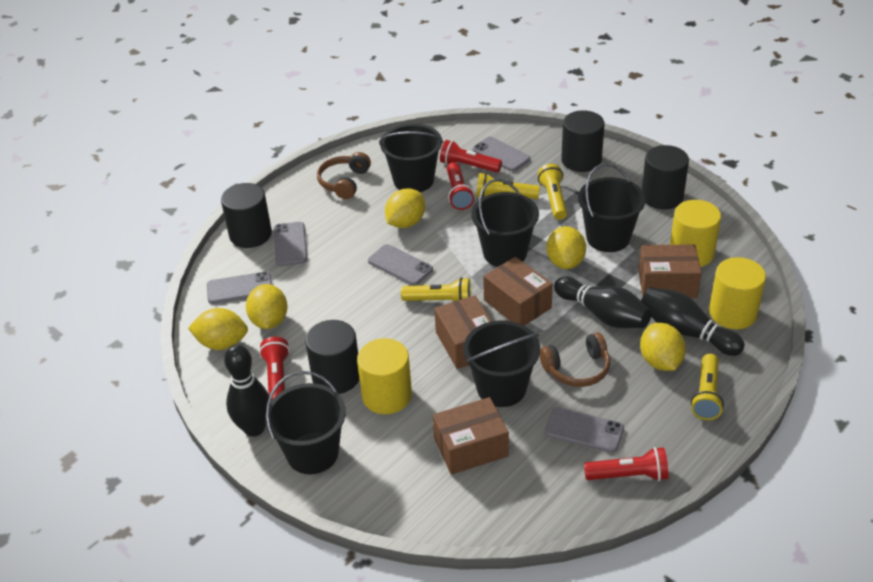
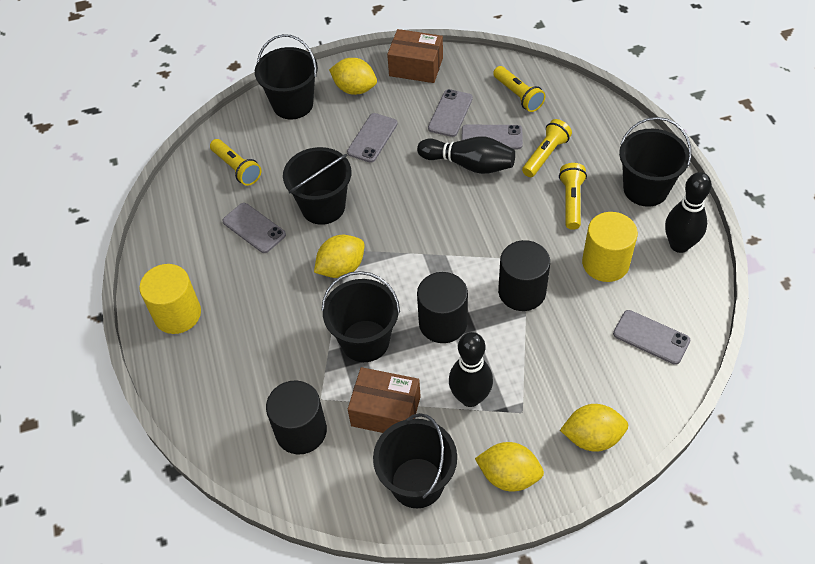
black cylinder: 4 -> 3
brown box: 4 -> 2
brown headphones: 2 -> 0
red flashlight: 4 -> 0
yellow cylinder: 3 -> 2
yellow lemon: 5 -> 4

